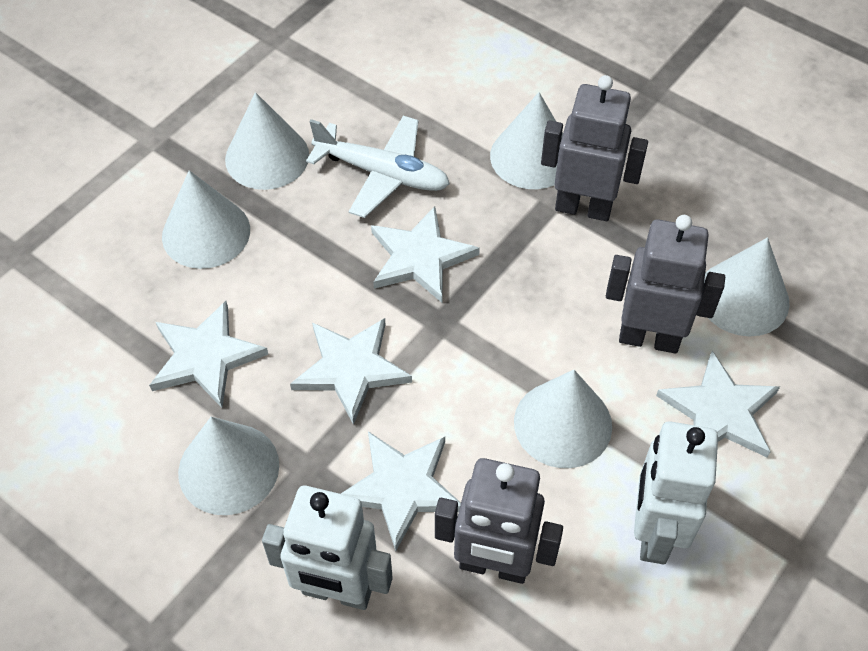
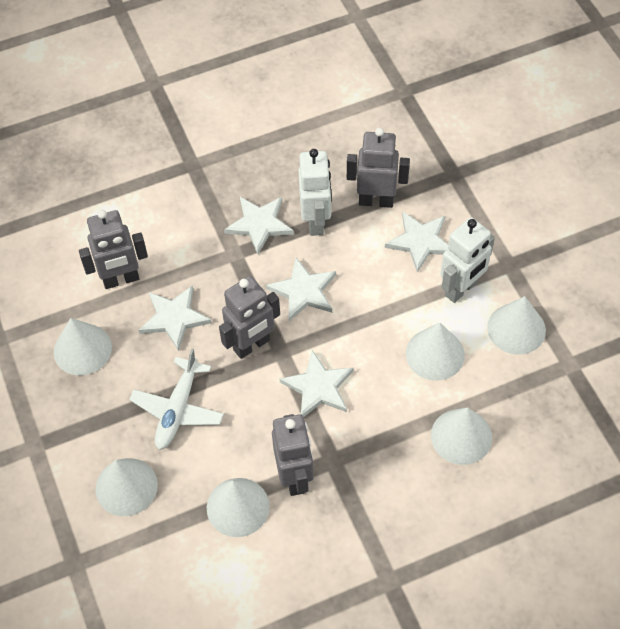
grey robot: 3 -> 4

